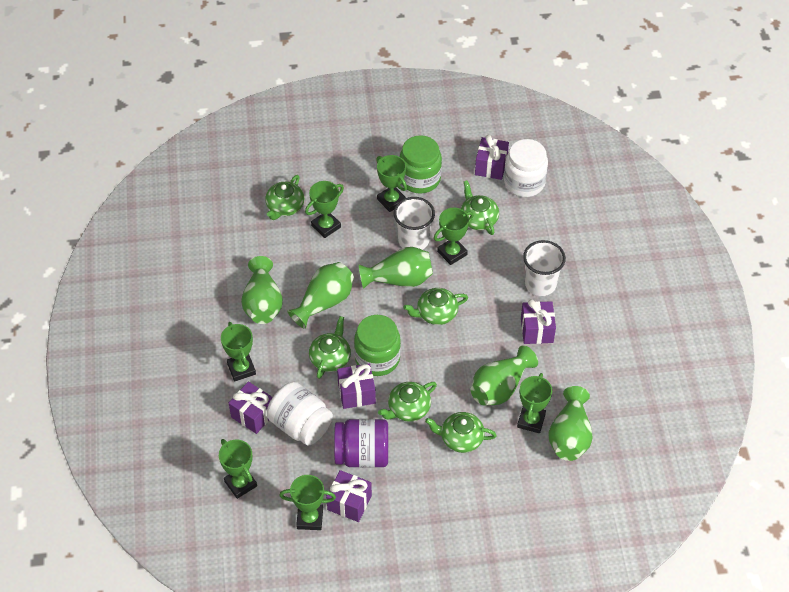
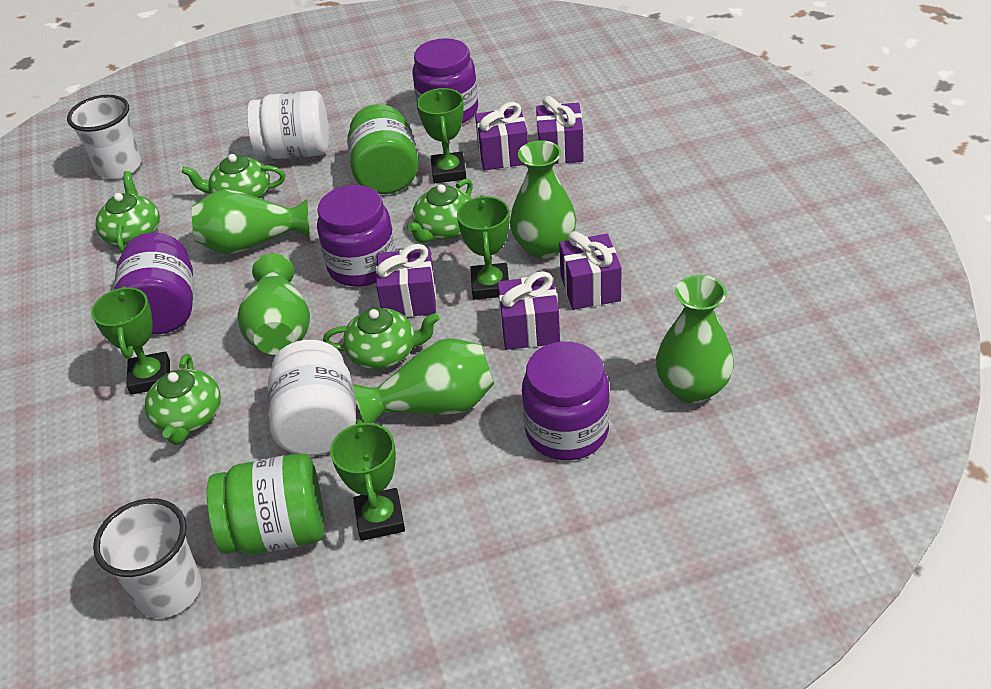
green teapot: 6 -> 5
green trophy: 7 -> 4
purple jar: 1 -> 4

